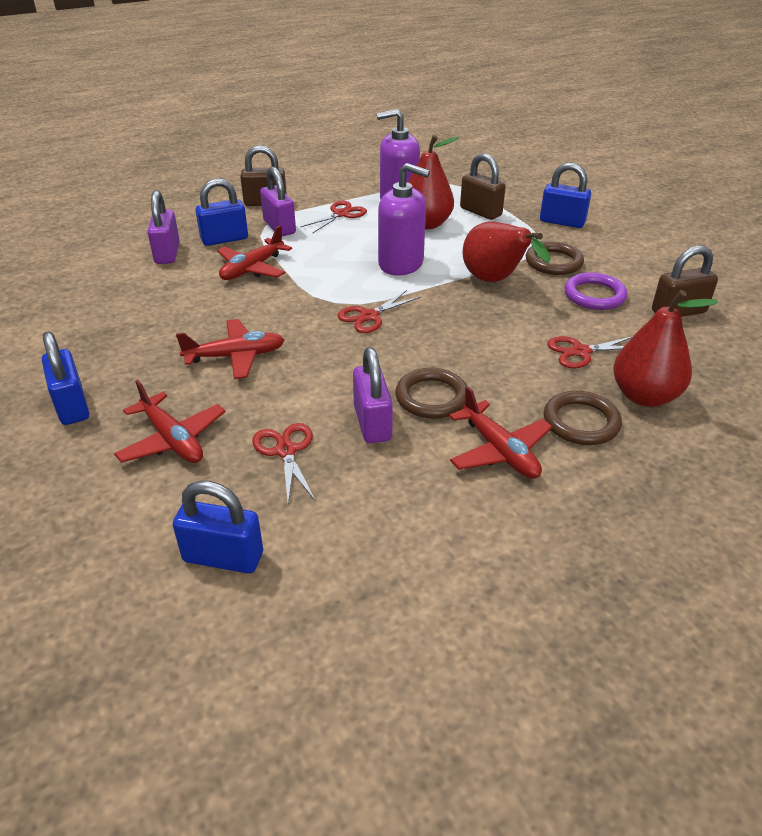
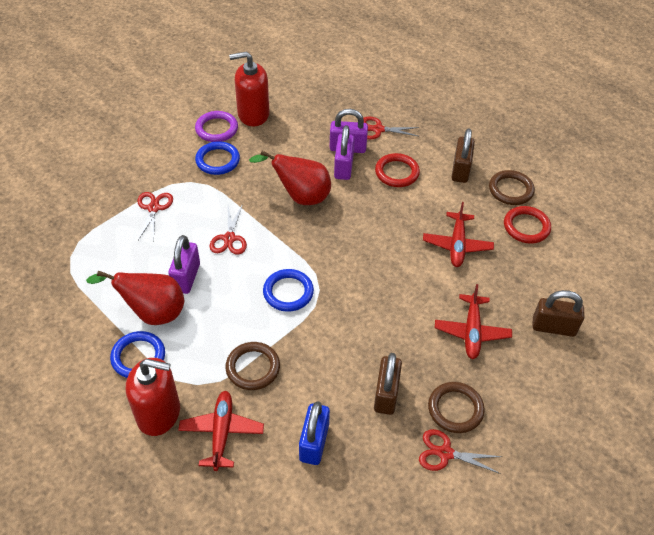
blue padlock: 4 -> 1
blue ring: 0 -> 3
purple soap dispenser: 2 -> 0
red pear: 3 -> 2
red plane: 4 -> 3
red ring: 0 -> 2
red soap dispenser: 0 -> 2

